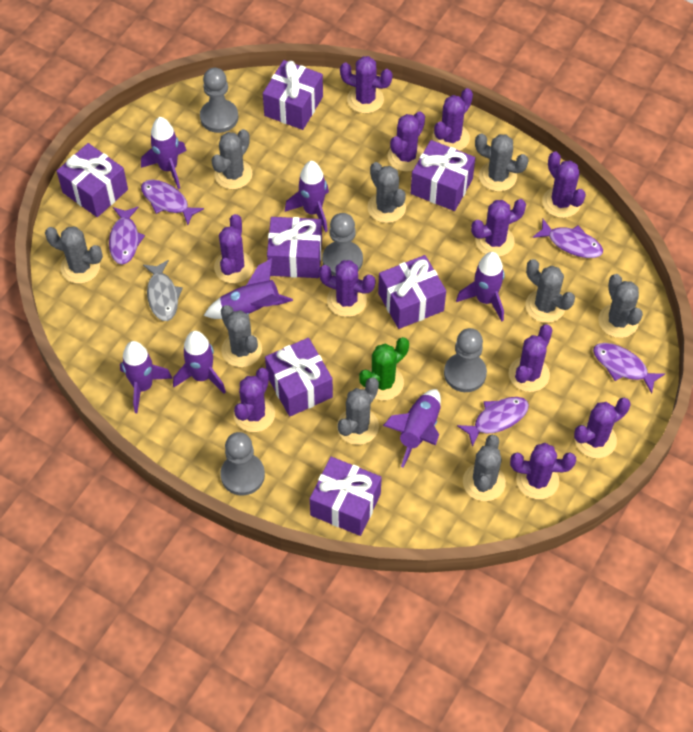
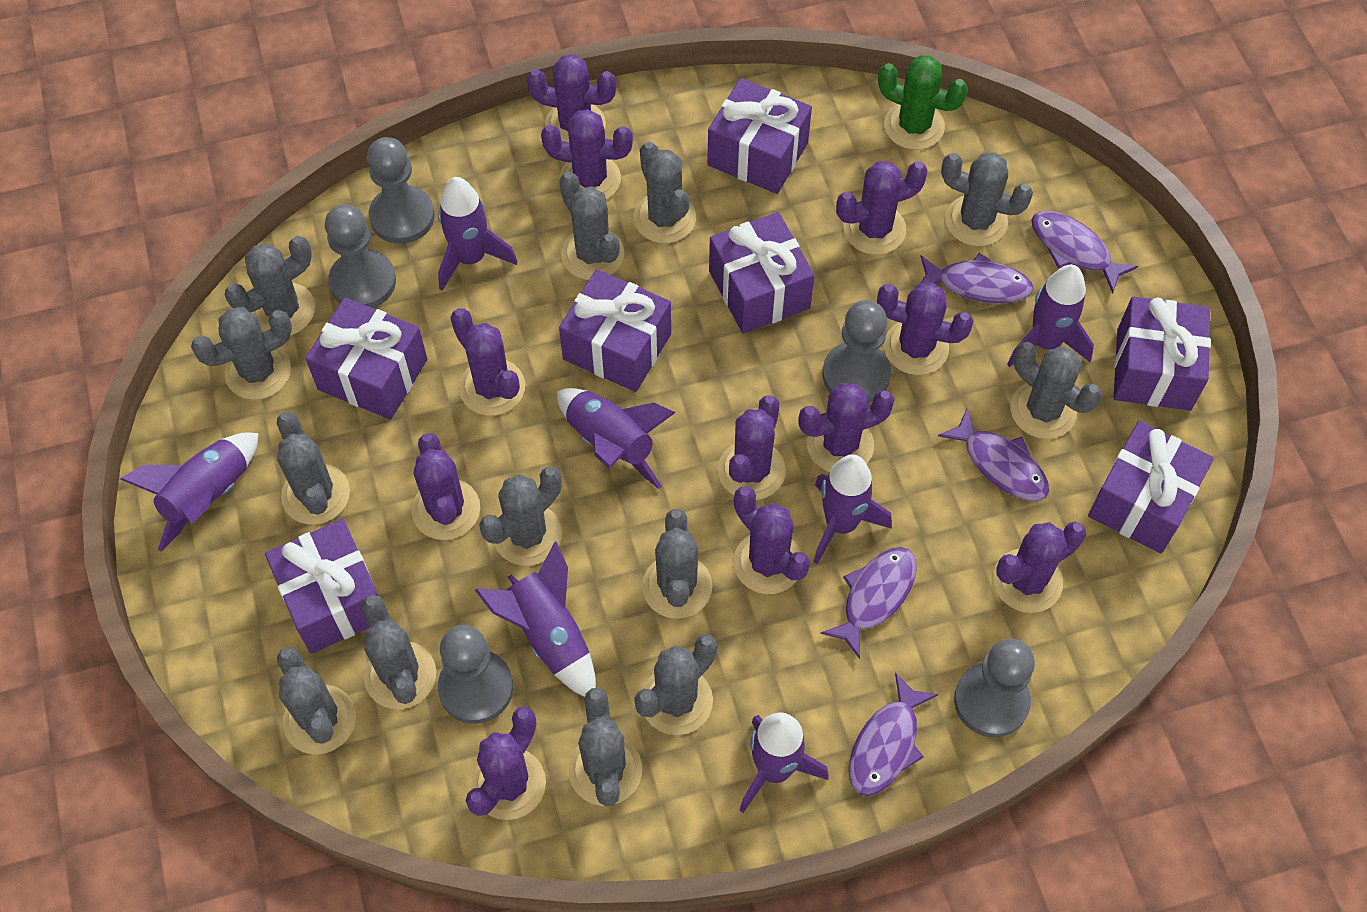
grey cactus: 9 -> 13
grey fish: 1 -> 0
grey pawn: 4 -> 5

